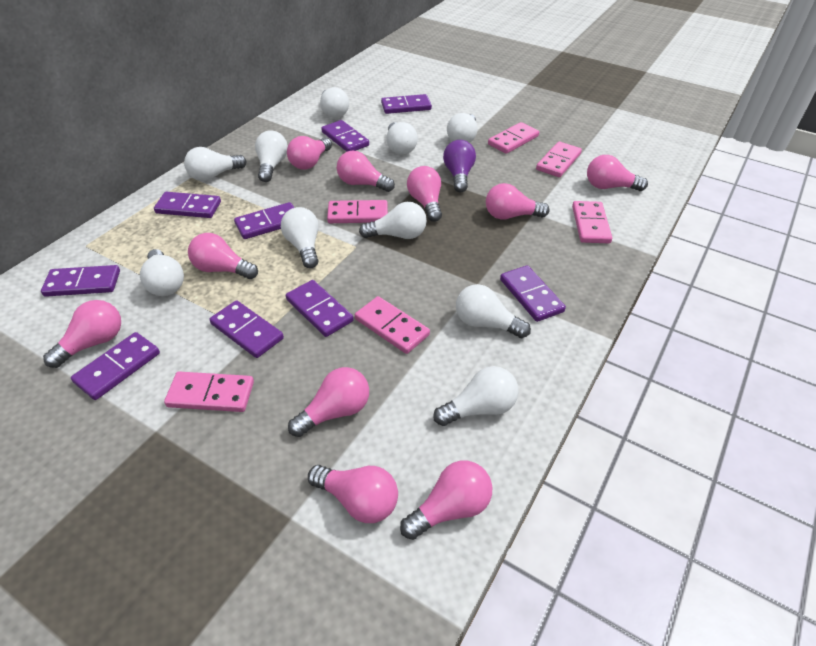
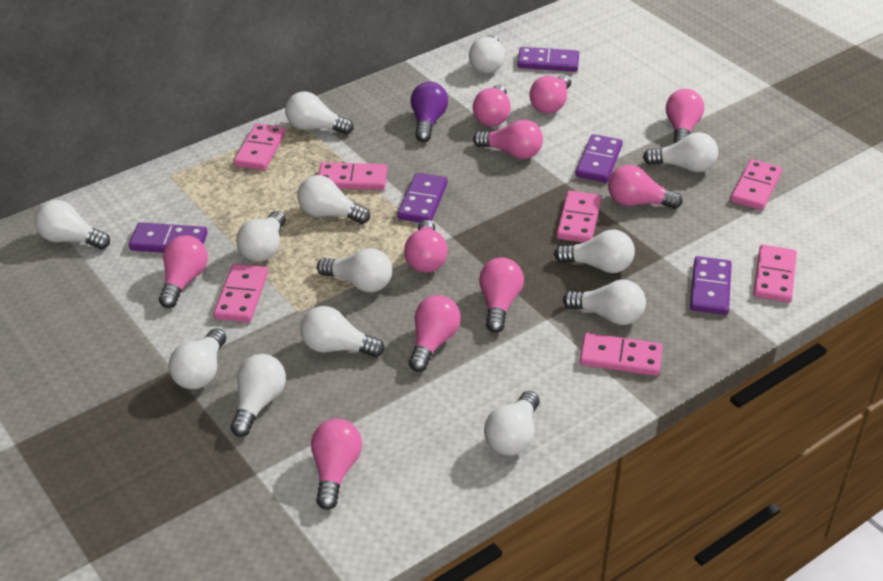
pink domino: 6 -> 7
purple domino: 9 -> 5
white light bulb: 10 -> 13

